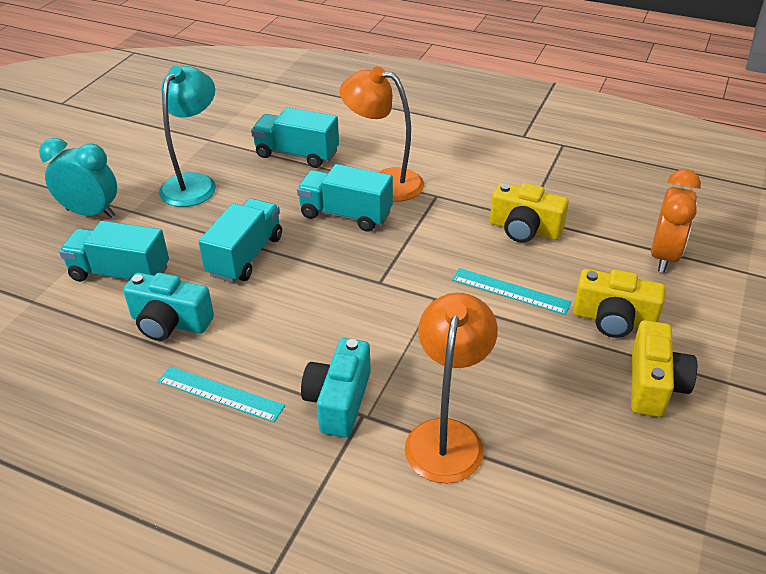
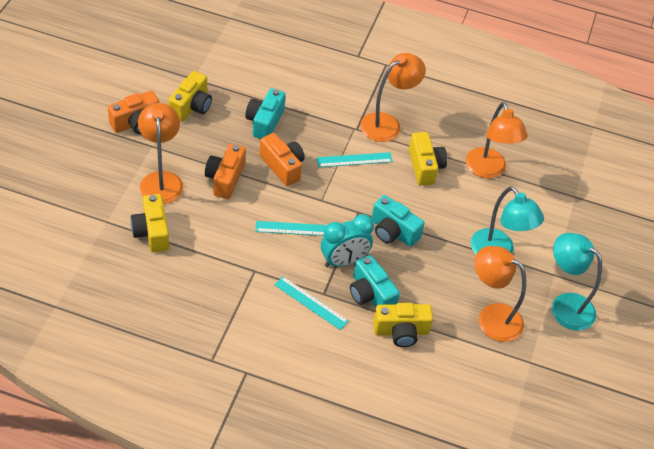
orange camera: 0 -> 3
orange clock: 1 -> 0
orange lamp: 2 -> 4
turquoise camera: 2 -> 3
turquoise lamp: 1 -> 2
turquoise ruler: 2 -> 3
turquoise truck: 4 -> 0
yellow camera: 3 -> 4

